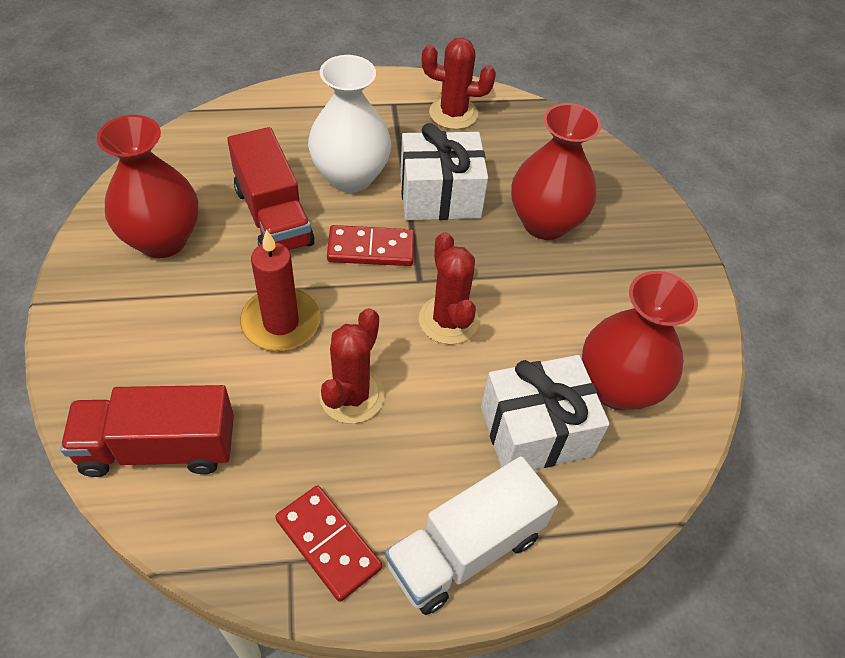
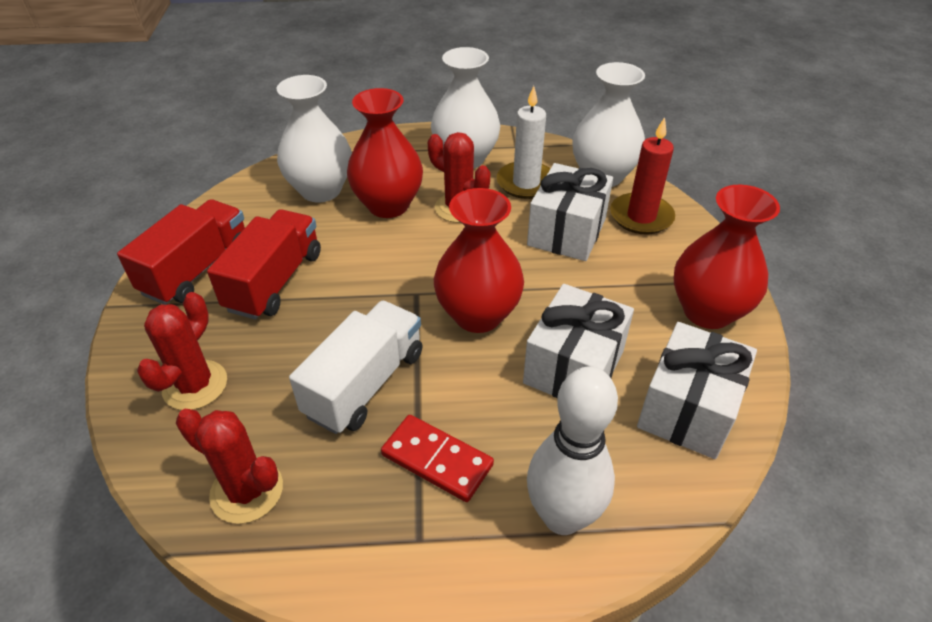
red domino: 2 -> 1
white bowling pin: 0 -> 1
white candle: 0 -> 1
white gift: 2 -> 3
white vase: 1 -> 3

